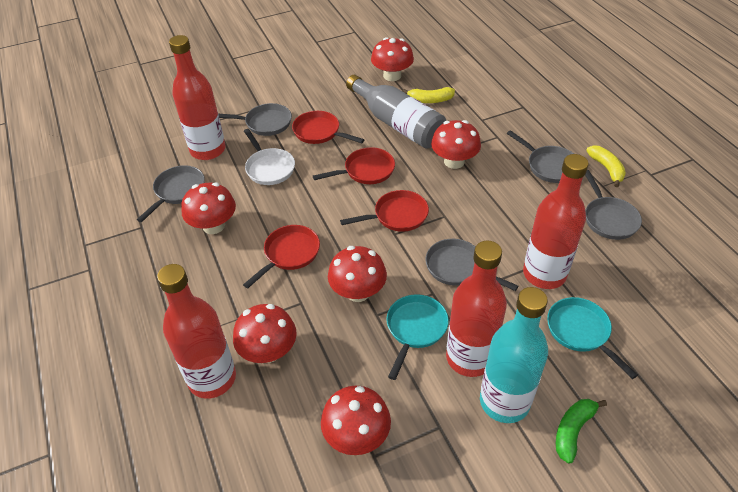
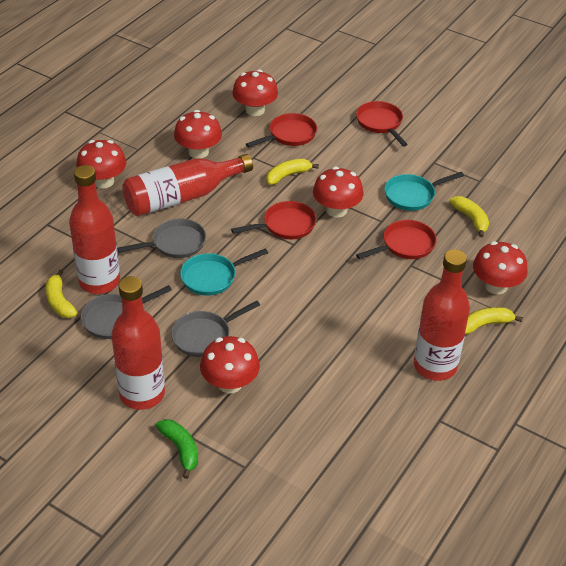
grey bottle: 1 -> 0
grey pan: 5 -> 3
turquoise bottle: 1 -> 0
white pan: 1 -> 0
yellow banana: 2 -> 4

